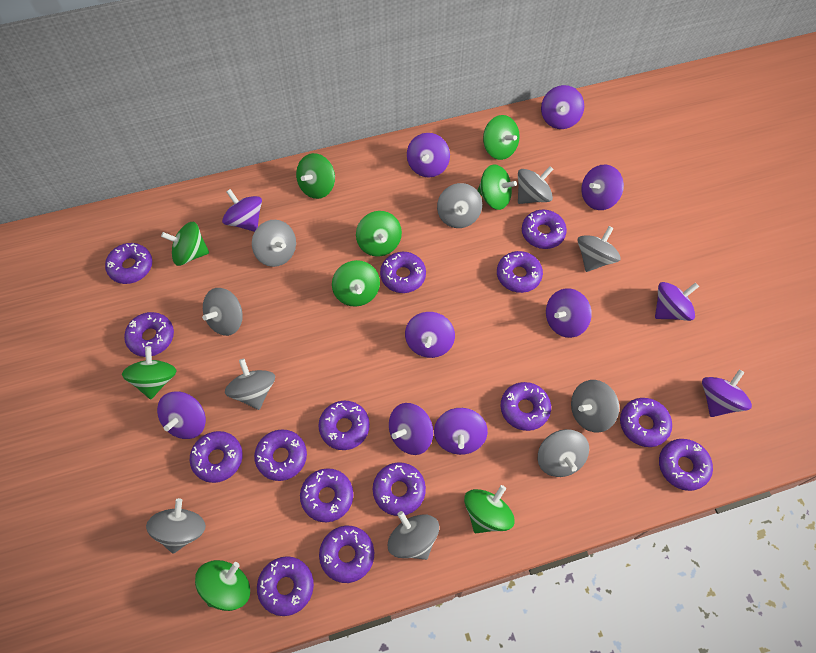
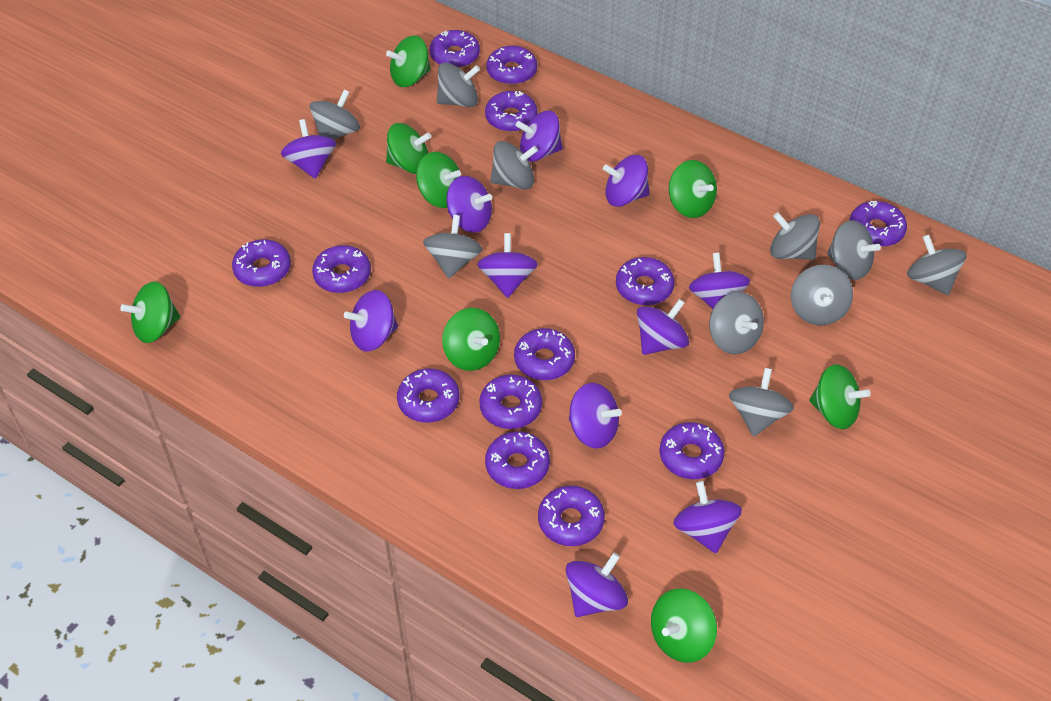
green spinning top: 9 -> 8
purple donut: 15 -> 13

